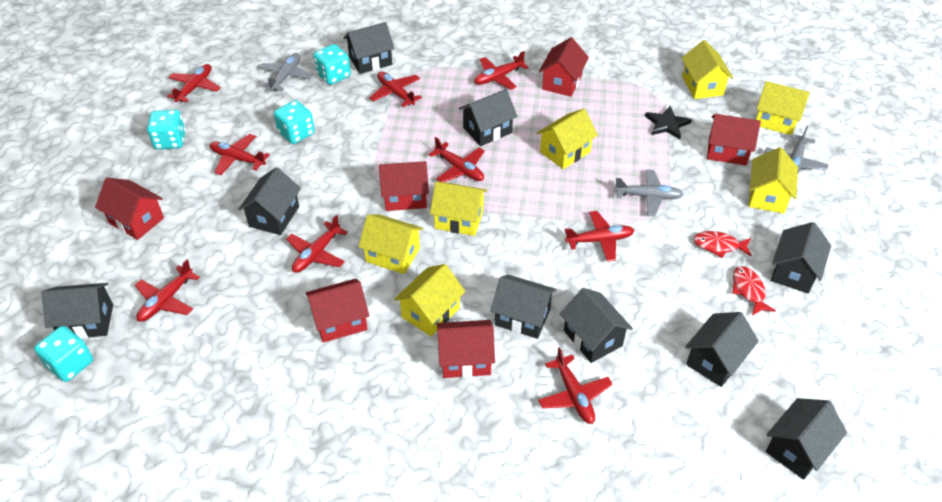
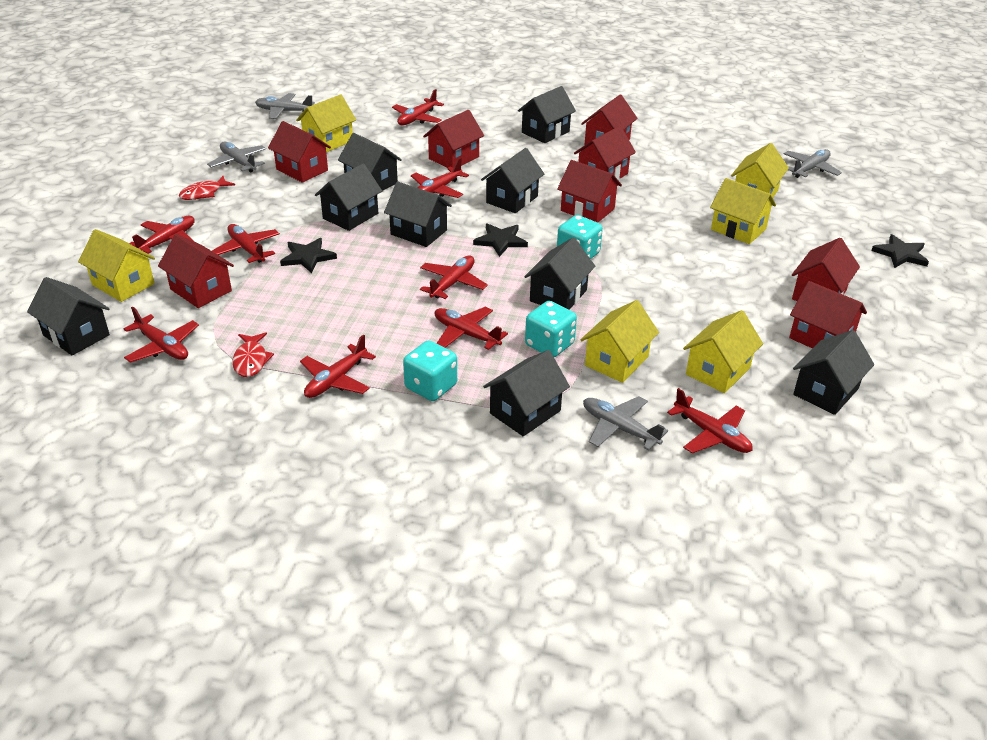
black star: 1 -> 3
grey plane: 3 -> 4
red house: 6 -> 8
turquoise dice: 4 -> 3
yellow house: 7 -> 6

